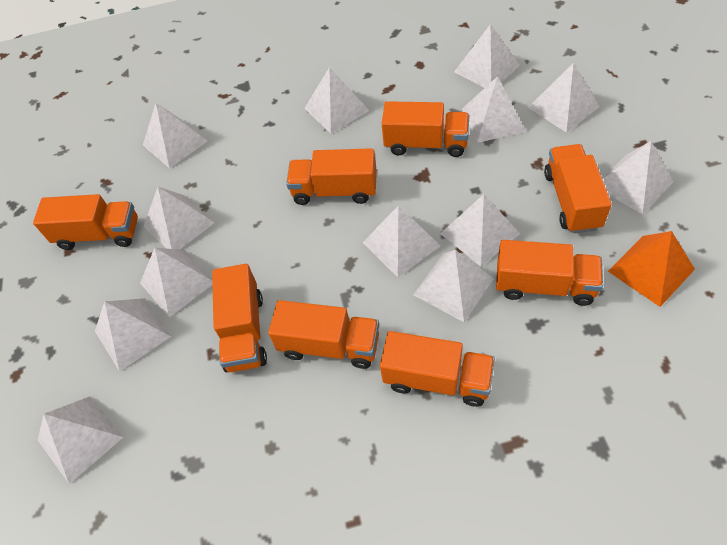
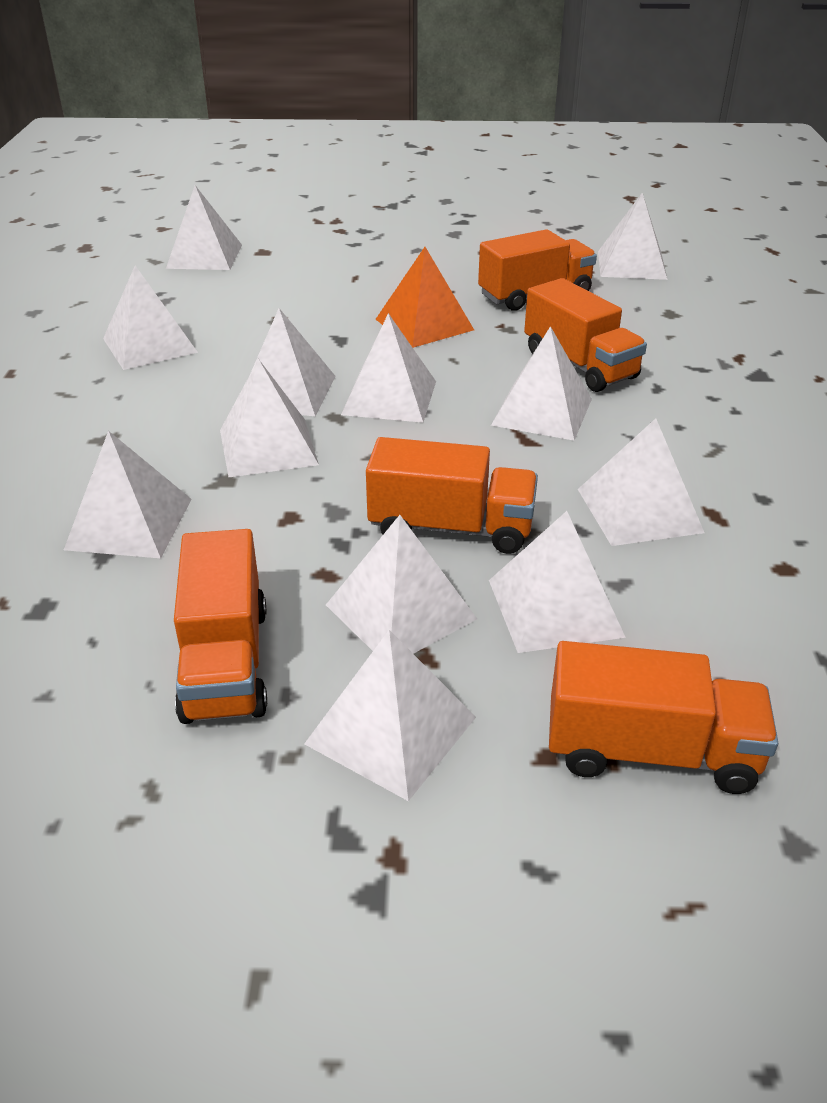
orange truck: 8 -> 5
white pyramid: 13 -> 12

